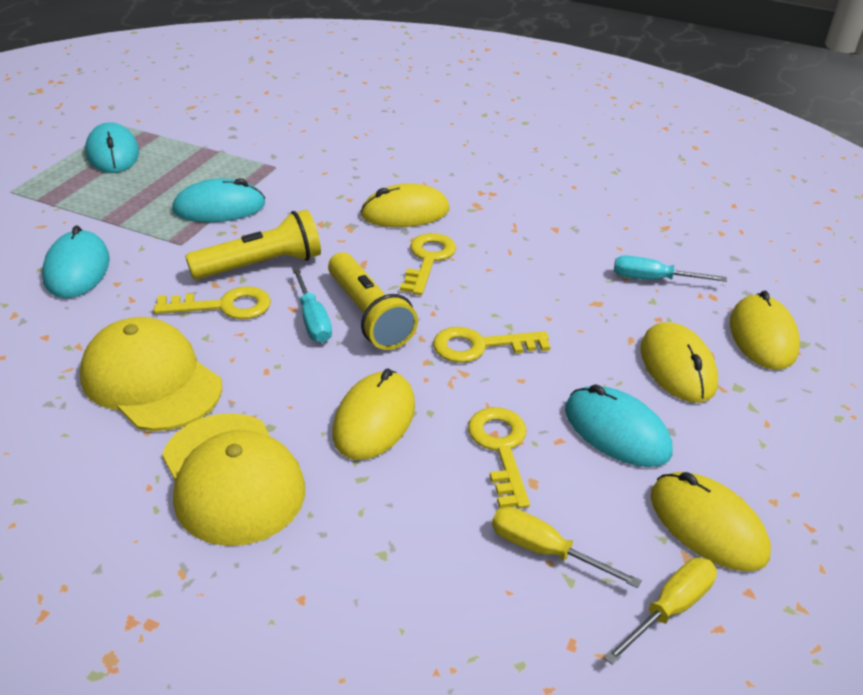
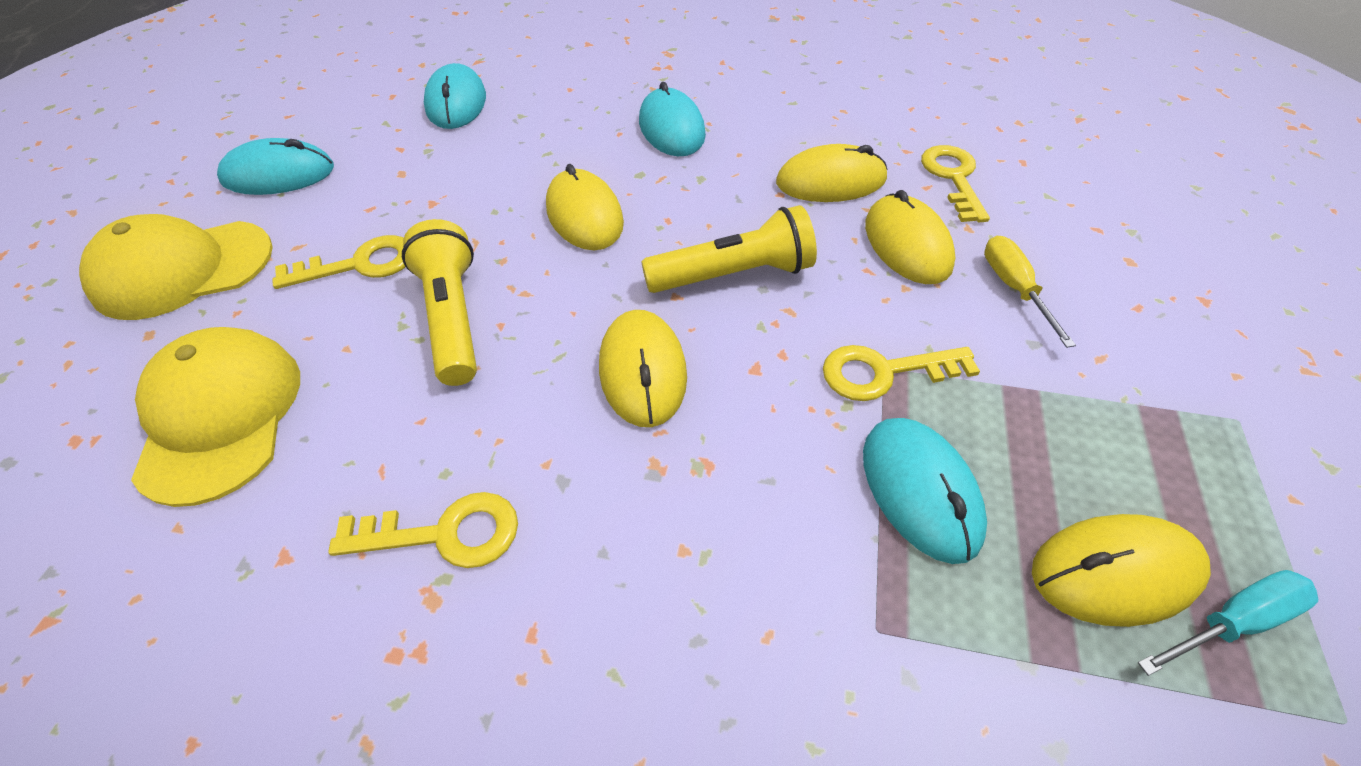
turquoise screwdriver: 2 -> 1
yellow screwdriver: 2 -> 1

